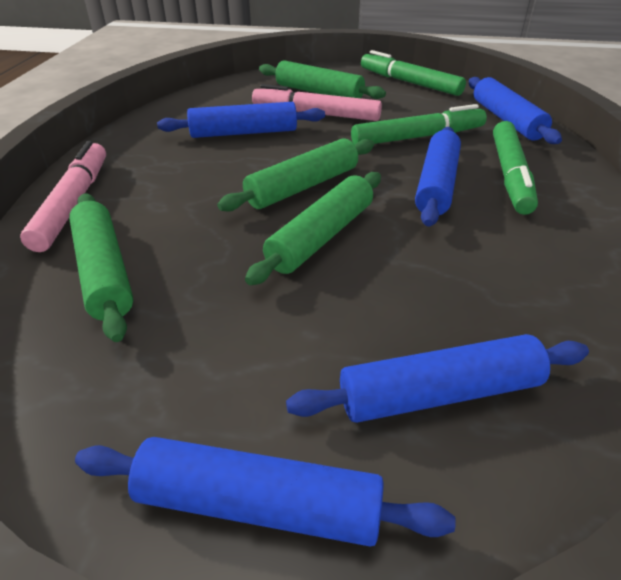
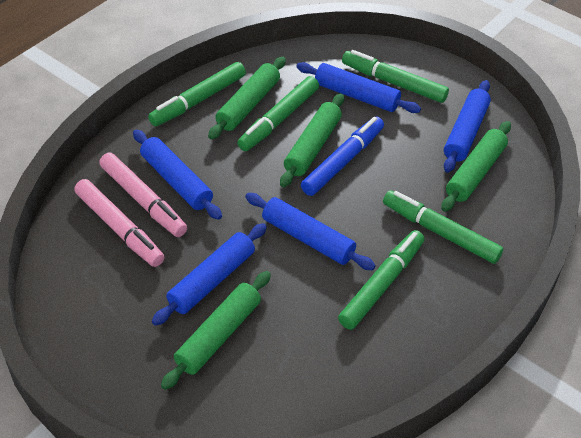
blue marker: 0 -> 1
green marker: 3 -> 5

